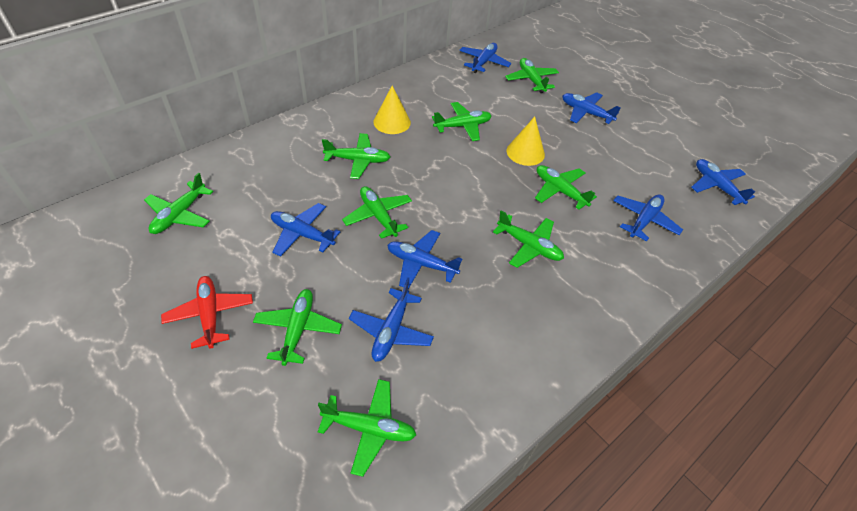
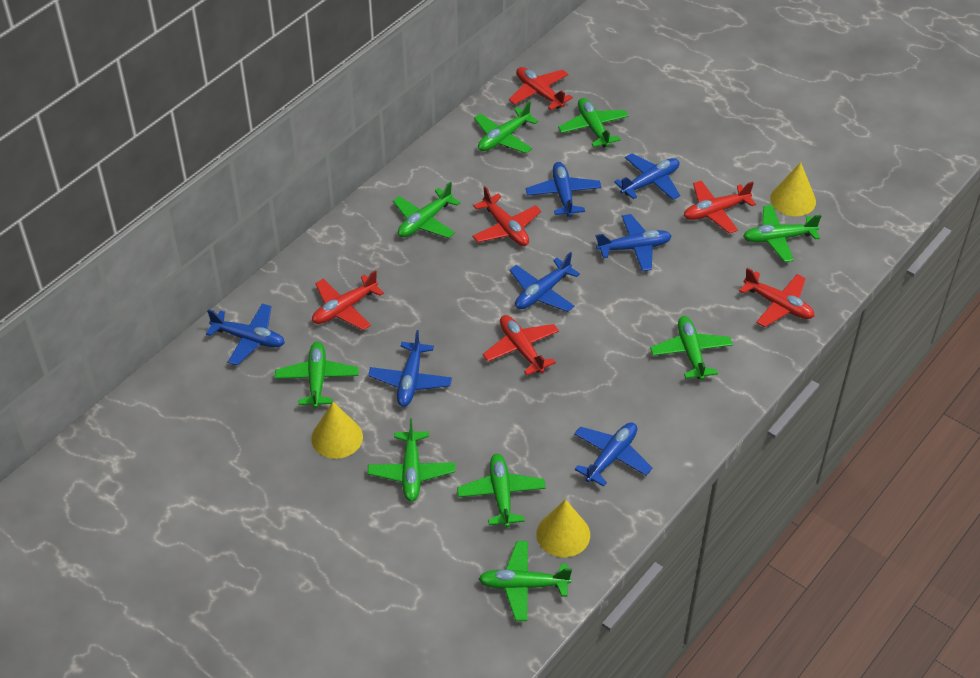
red plane: 1 -> 6
yellow cone: 2 -> 3

